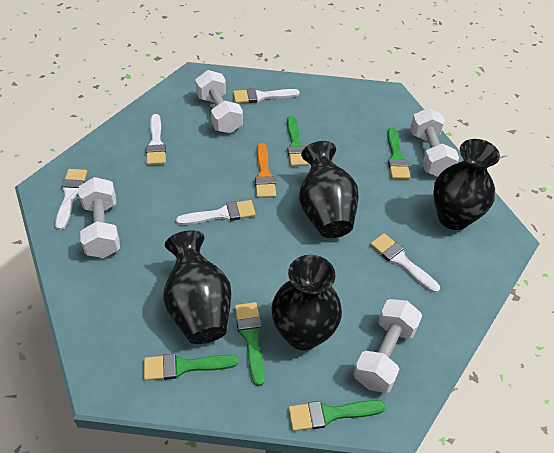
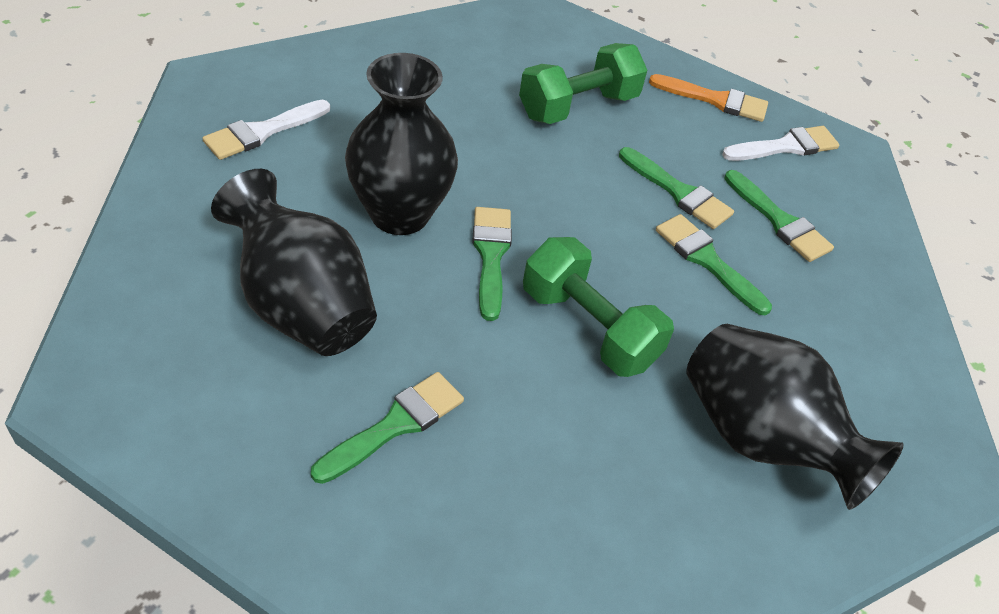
black vase: 4 -> 3
green dumbbell: 0 -> 2
white brush: 5 -> 2
white dumbbell: 4 -> 0

